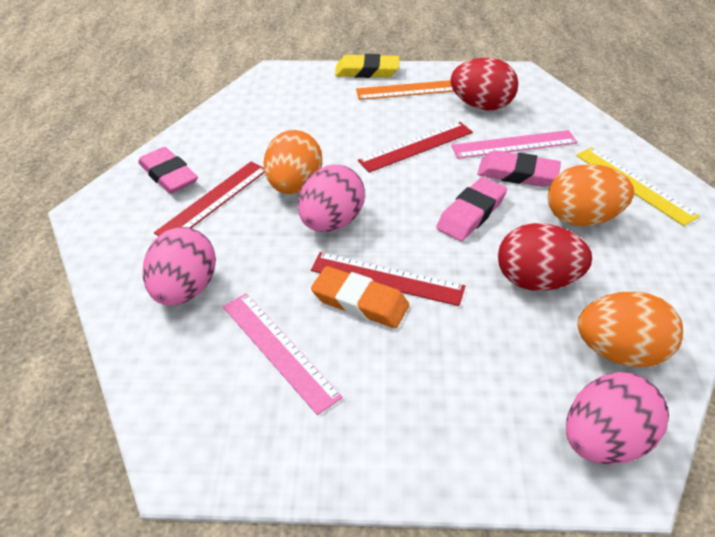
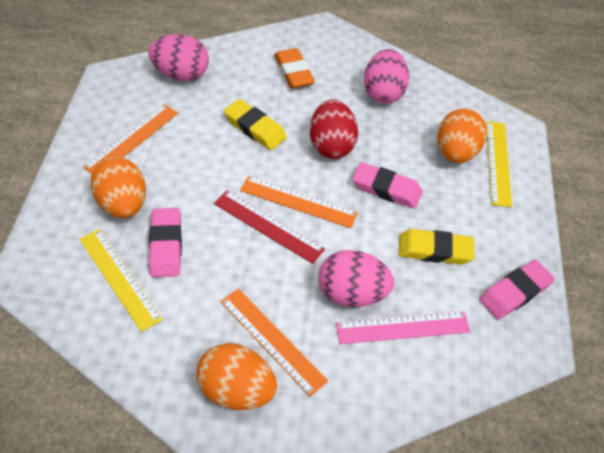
orange ruler: 1 -> 3
pink ruler: 2 -> 1
red egg: 2 -> 1
red ruler: 3 -> 1
yellow eraser: 1 -> 2
yellow ruler: 1 -> 2

